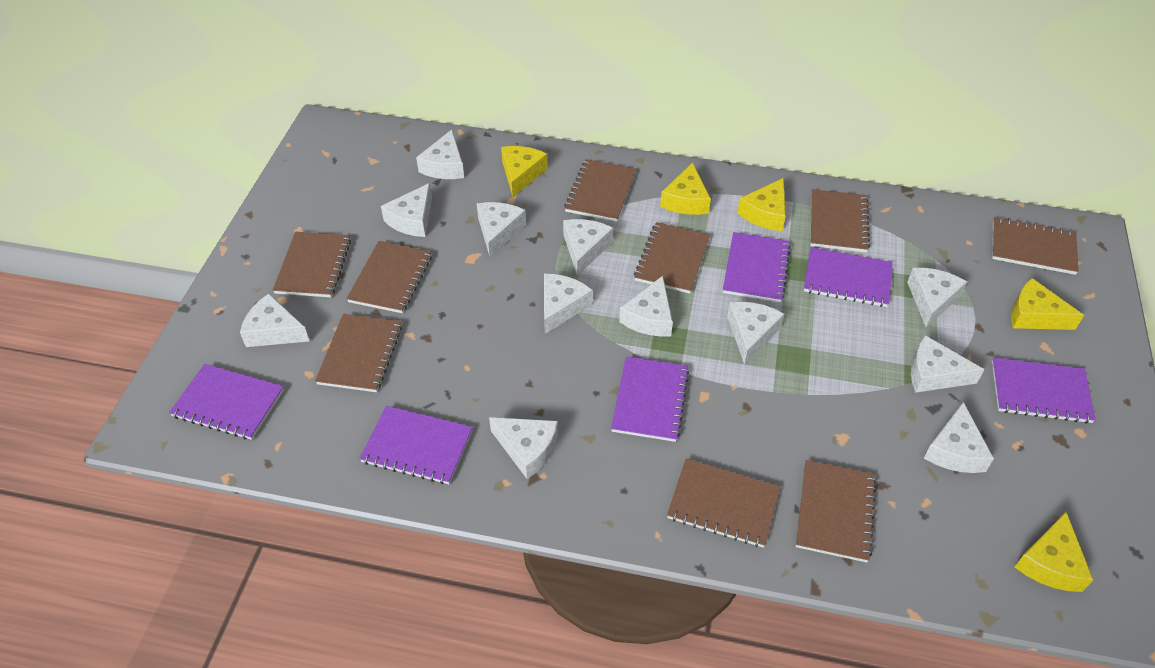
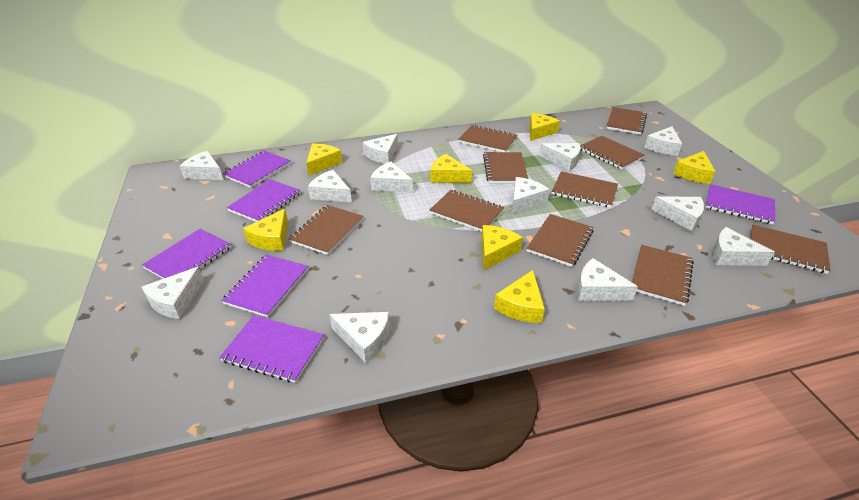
brown notebook: 9 -> 10
yellow cheese: 5 -> 7

